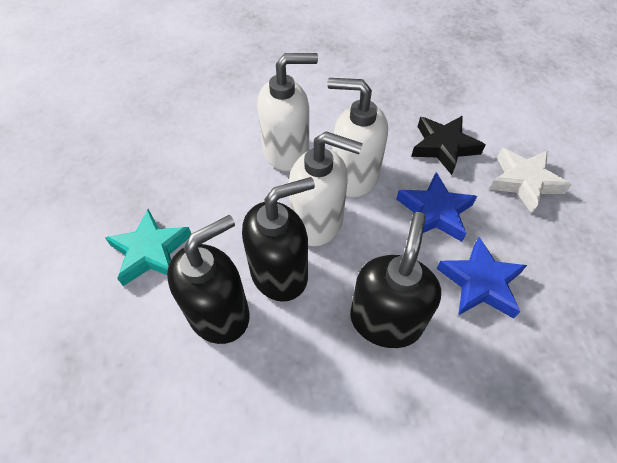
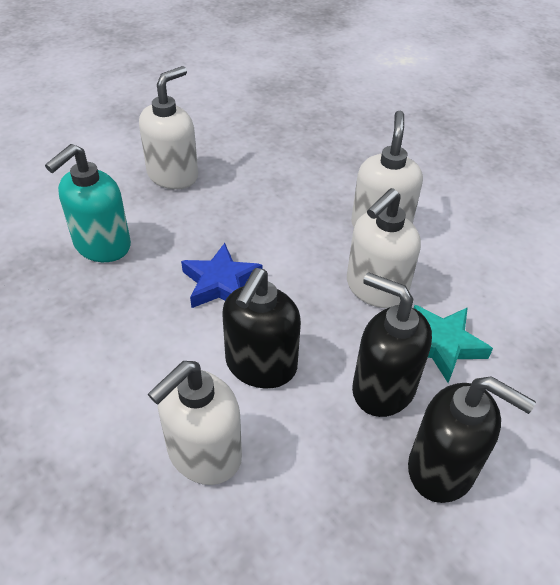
black star: 1 -> 0
blue star: 2 -> 1
turquoise soap dispenser: 0 -> 1
white soap dispenser: 3 -> 4
white star: 1 -> 0

